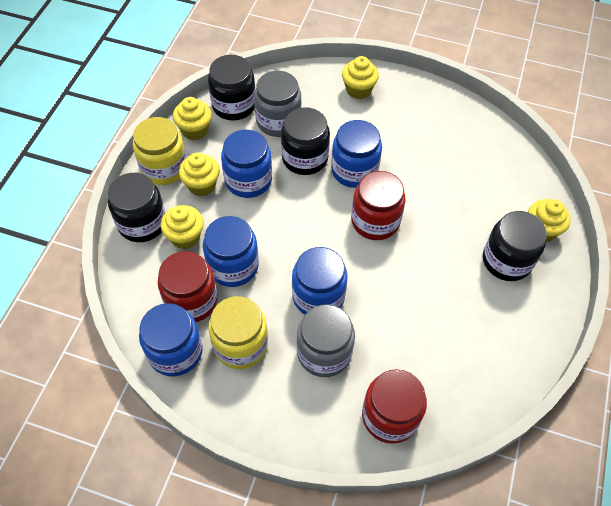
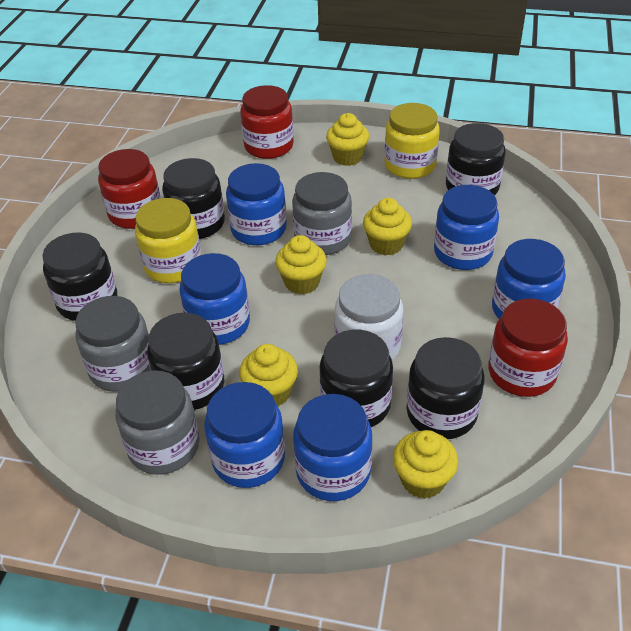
black jar: 4 -> 6
blue jar: 5 -> 6
grey jar: 2 -> 3
white jar: 0 -> 1

